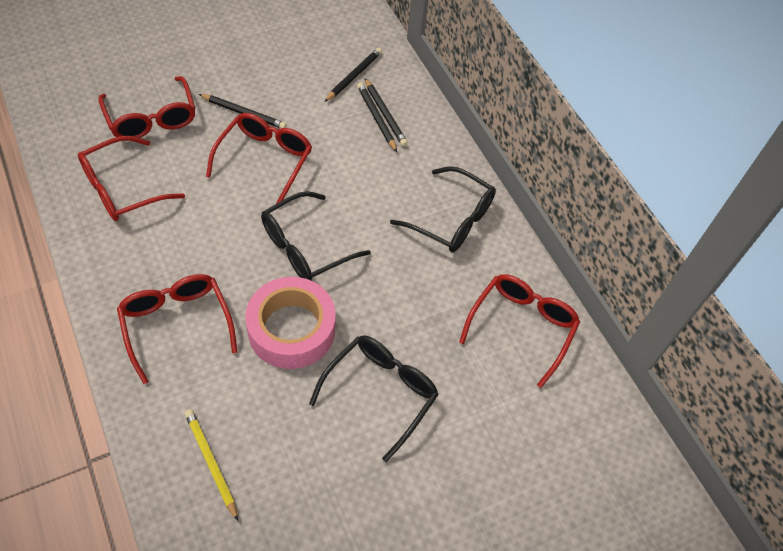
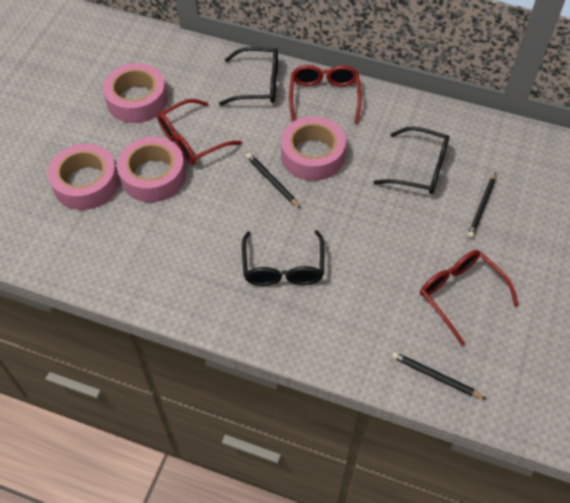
black pencil: 4 -> 3
pink tape: 1 -> 4
red glasses: 5 -> 3
yellow pencil: 1 -> 0

